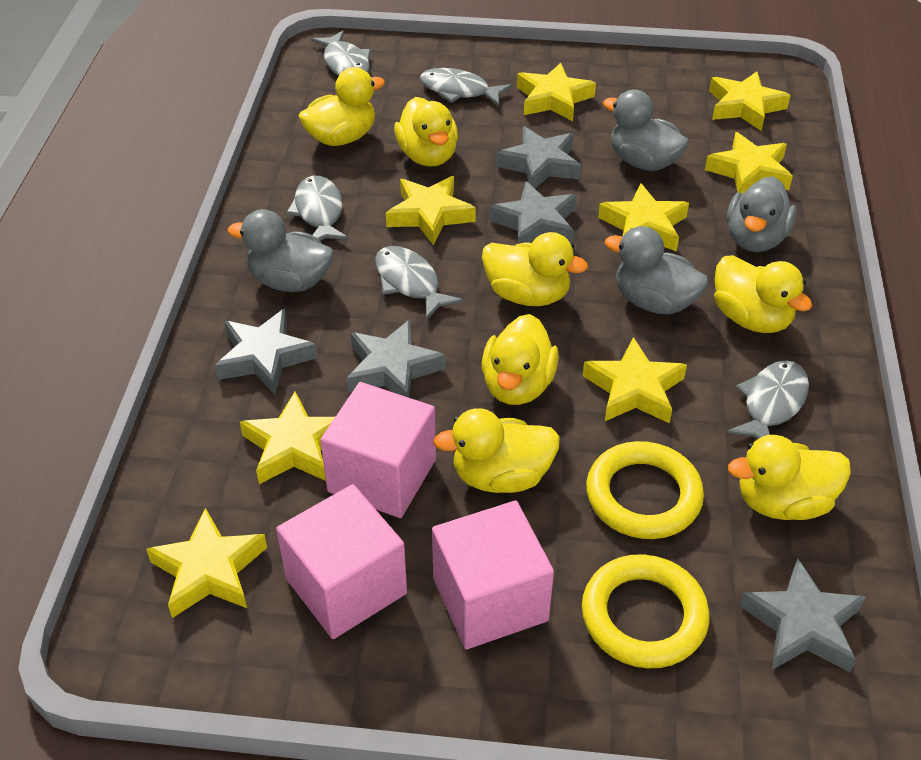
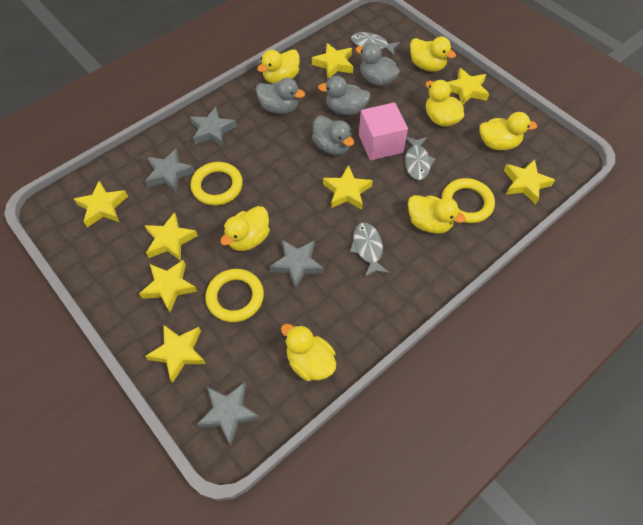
grey fish: 5 -> 3
grey star: 5 -> 4
pink cube: 3 -> 1
yellow ring: 2 -> 3

